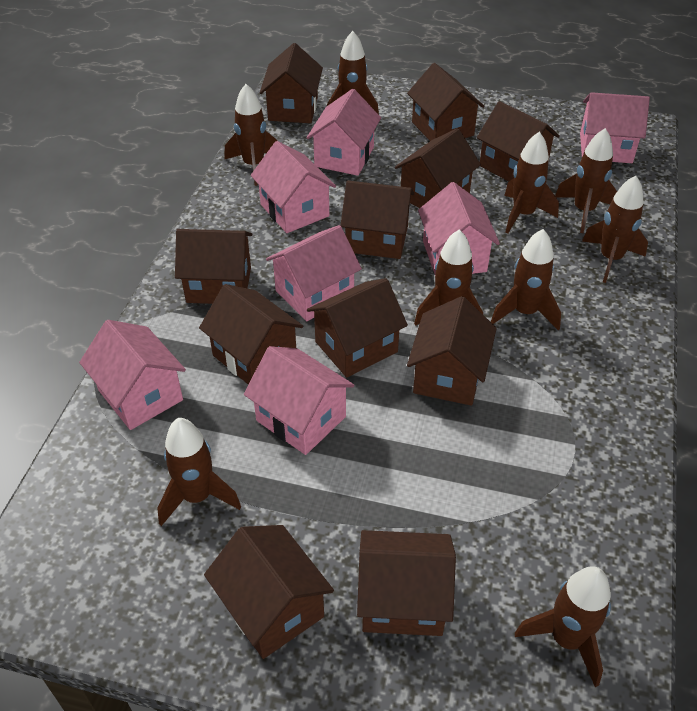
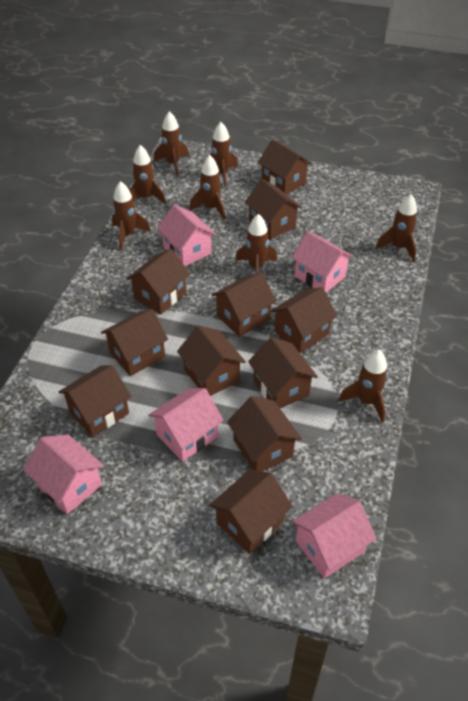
brown rocket: 9 -> 8
pink house: 7 -> 5

